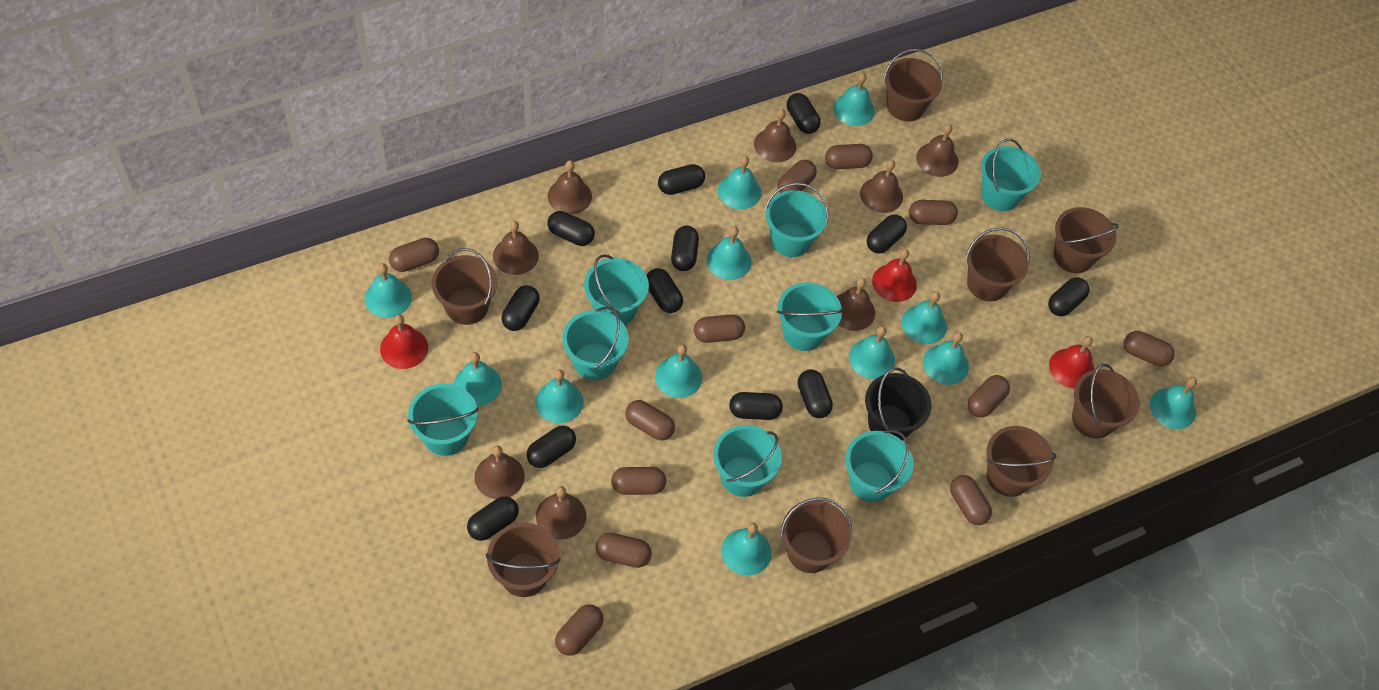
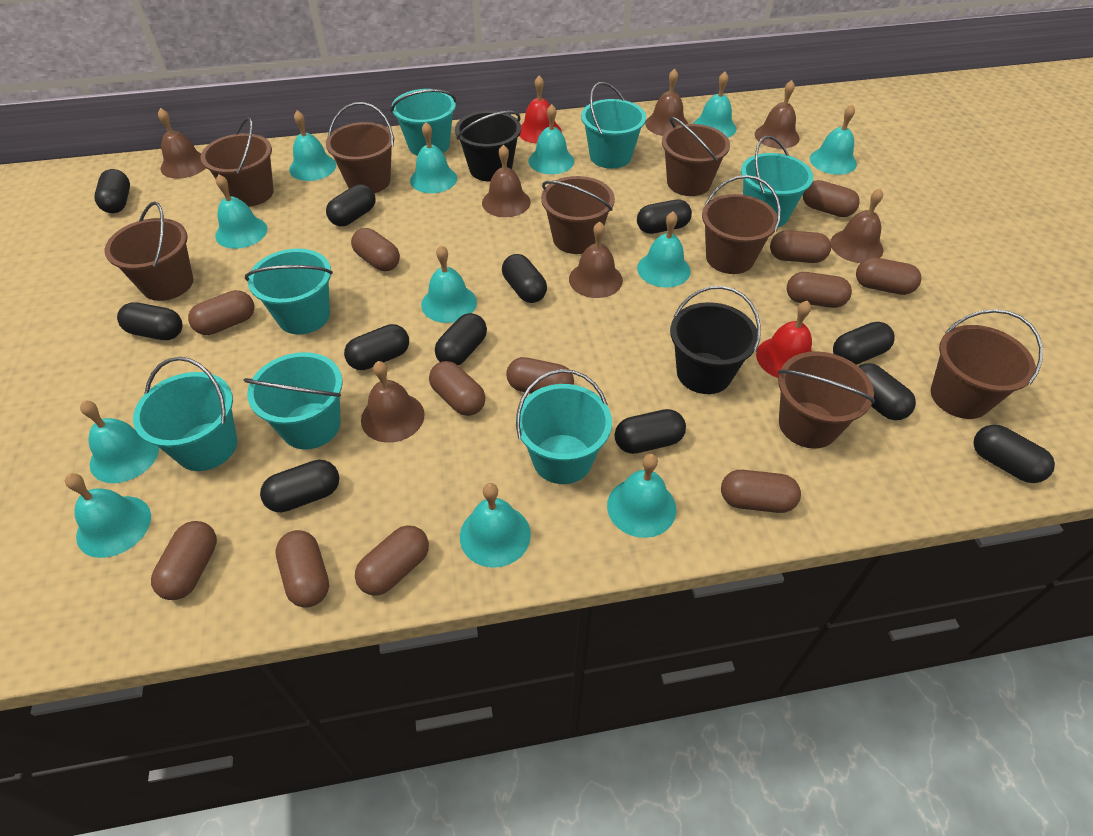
black bucket: 1 -> 2
brown bell: 8 -> 7
red bell: 3 -> 2
turquoise bucket: 8 -> 7

